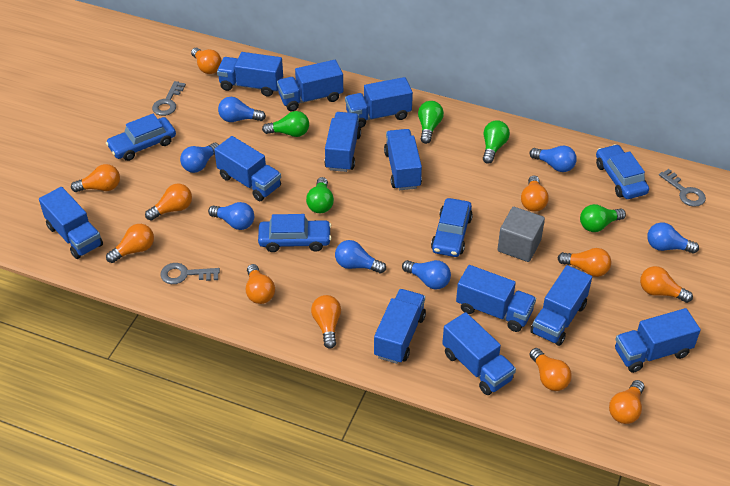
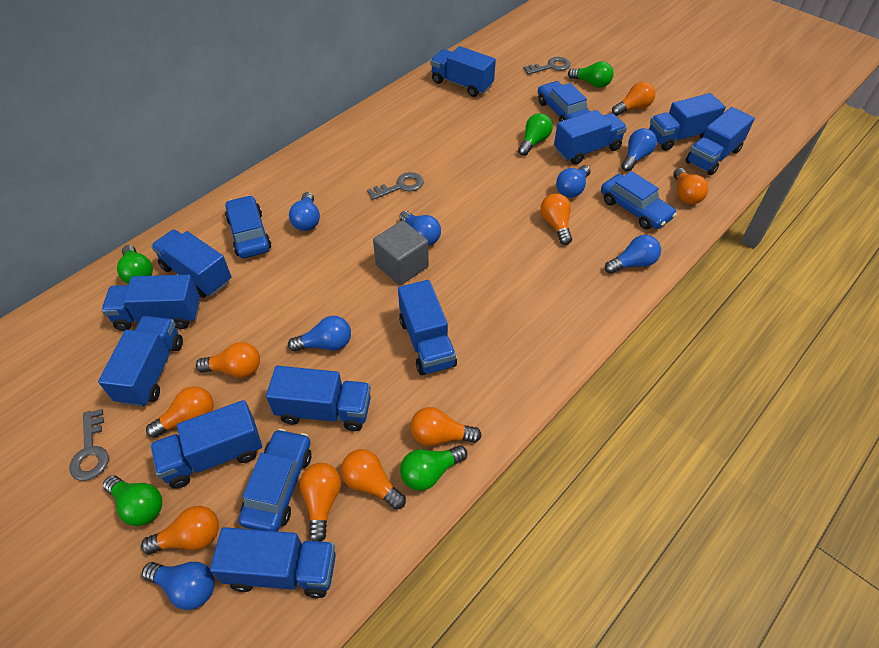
blue truck: 12 -> 11
orange light bulb: 11 -> 9

